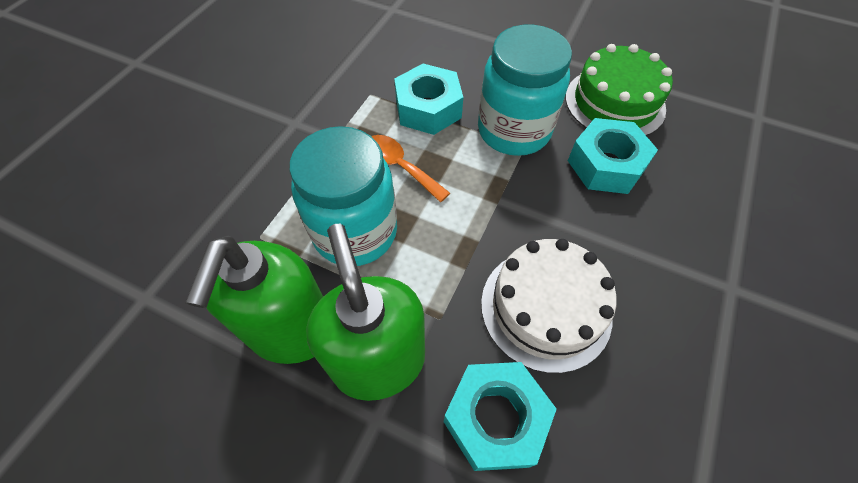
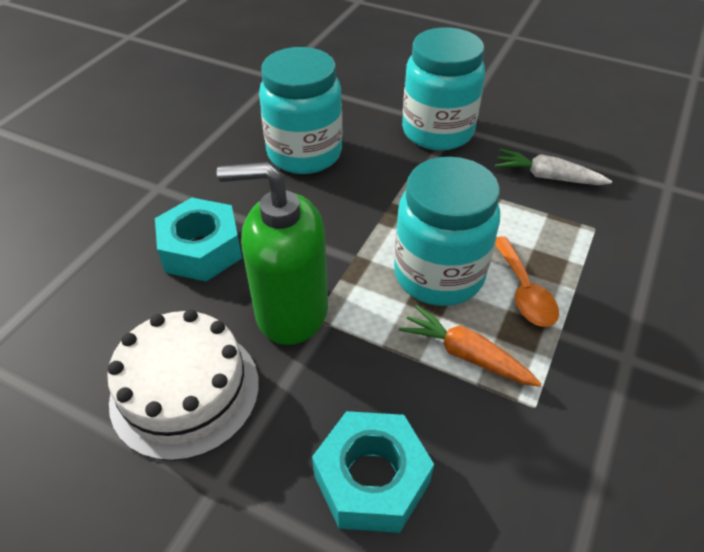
green cake: 1 -> 0
green soap dispenser: 2 -> 1
orange carrot: 0 -> 1
turquoise jar: 2 -> 3
turquoise nut: 3 -> 2
white carrot: 0 -> 1

